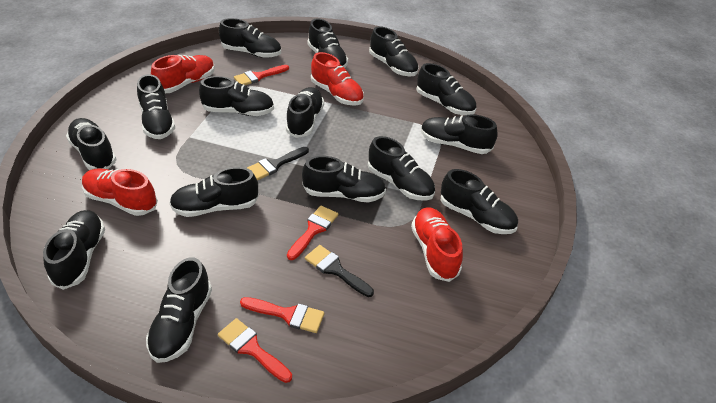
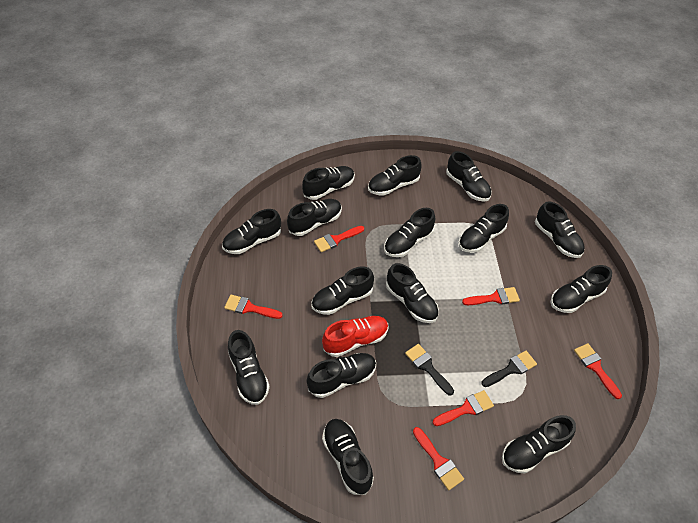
red brush: 4 -> 6
red shoe: 4 -> 1

